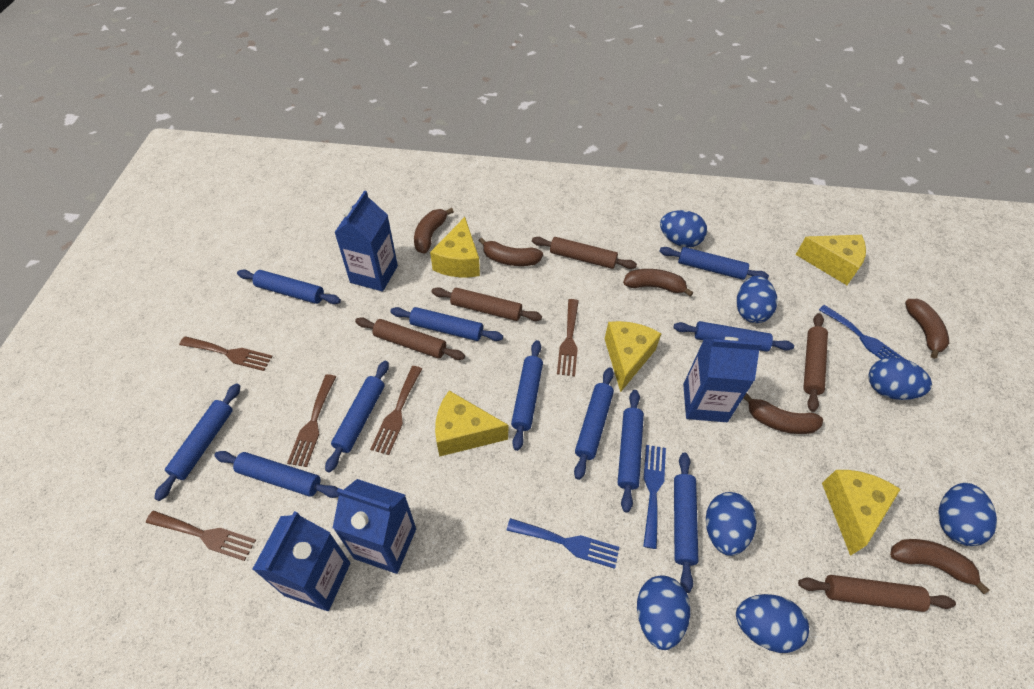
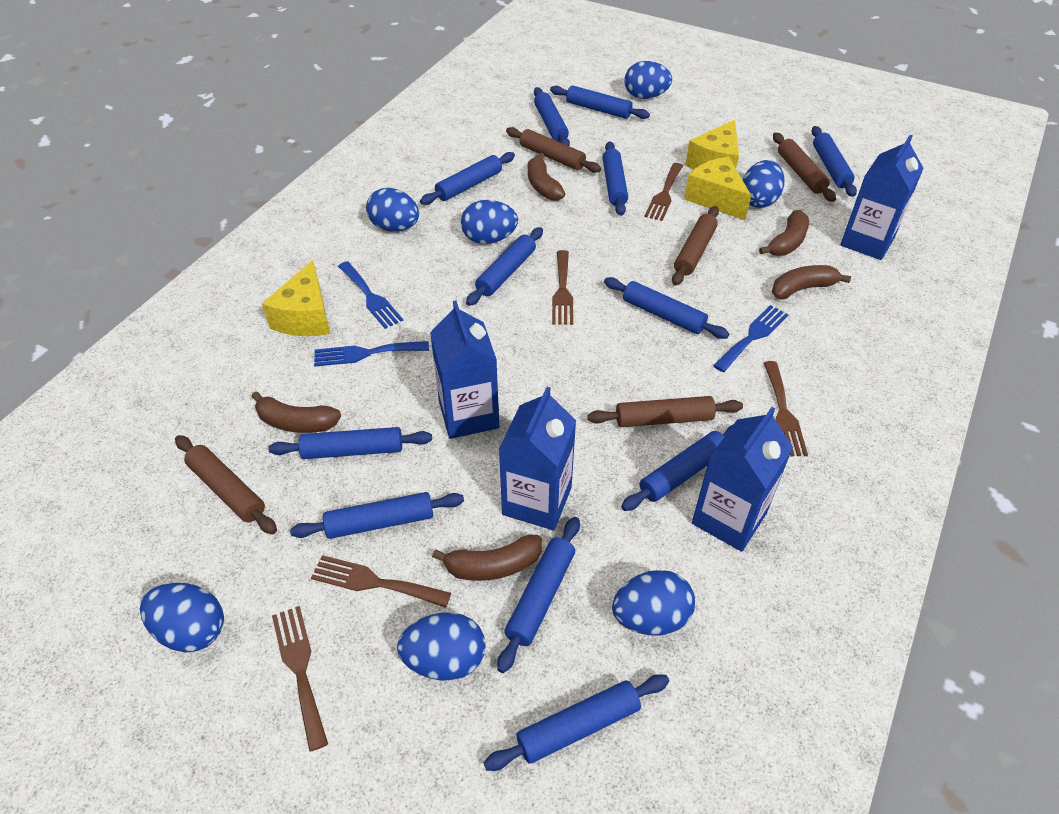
blue rolling pin: 11 -> 12
brown banana: 6 -> 5
yellow cheese: 5 -> 3

